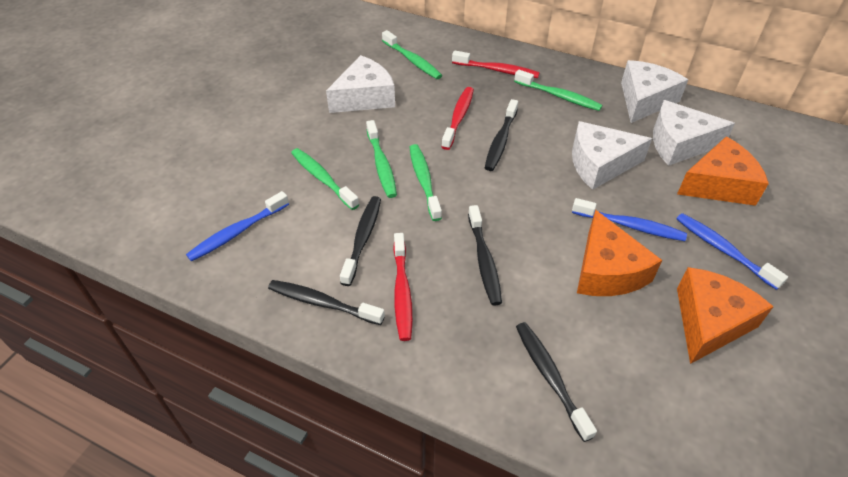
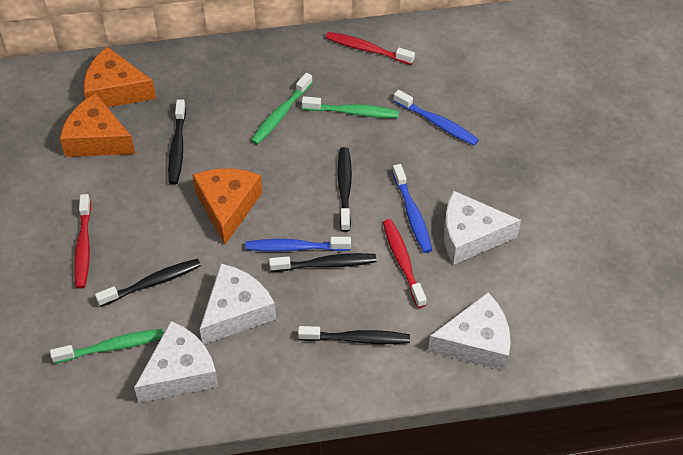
green toothbrush: 5 -> 3

